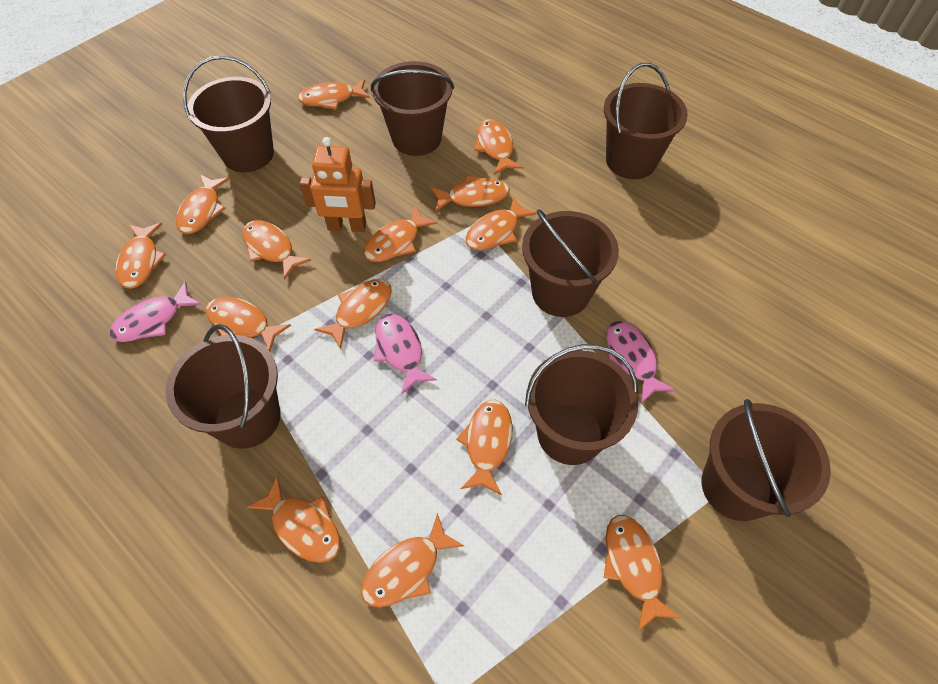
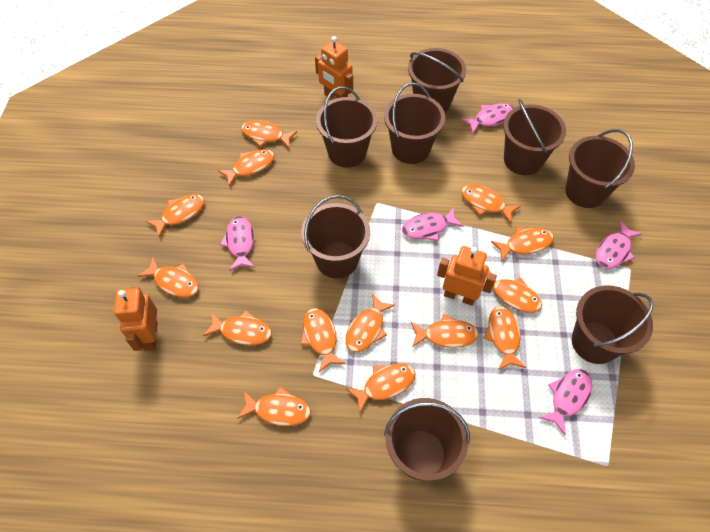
brown bucket: 7 -> 8
orange robot: 1 -> 3
pink fish: 3 -> 5

